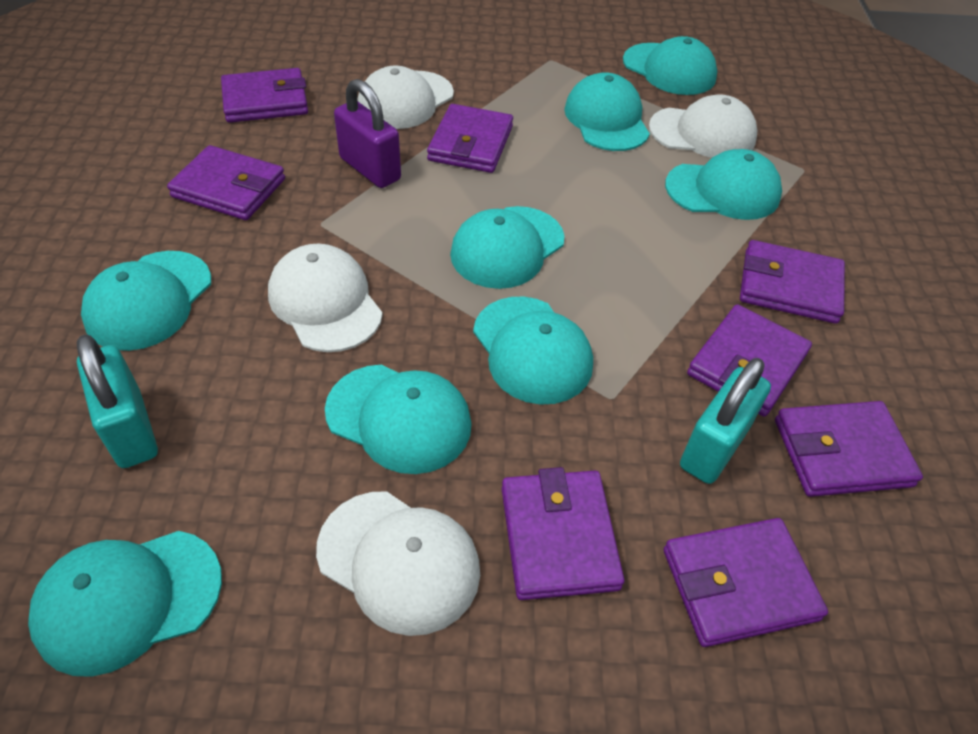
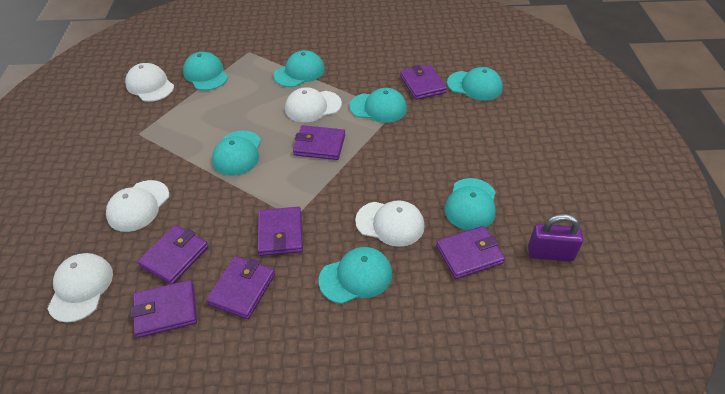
purple wallet: 8 -> 7
turquoise cap: 8 -> 7
turquoise padlock: 2 -> 0
white cap: 4 -> 5

